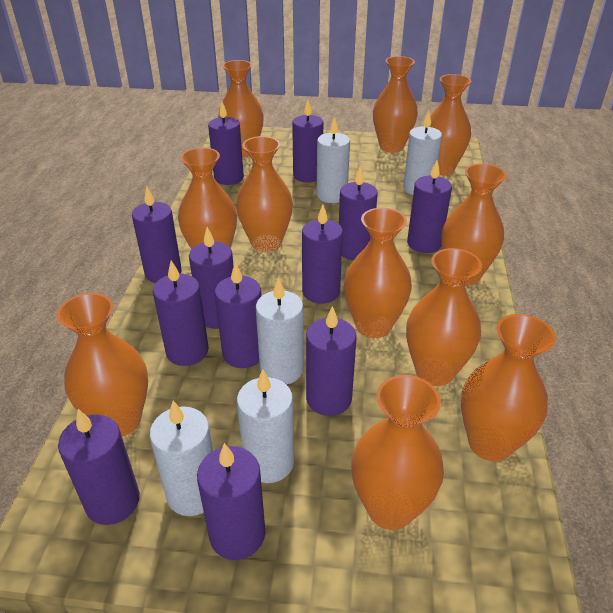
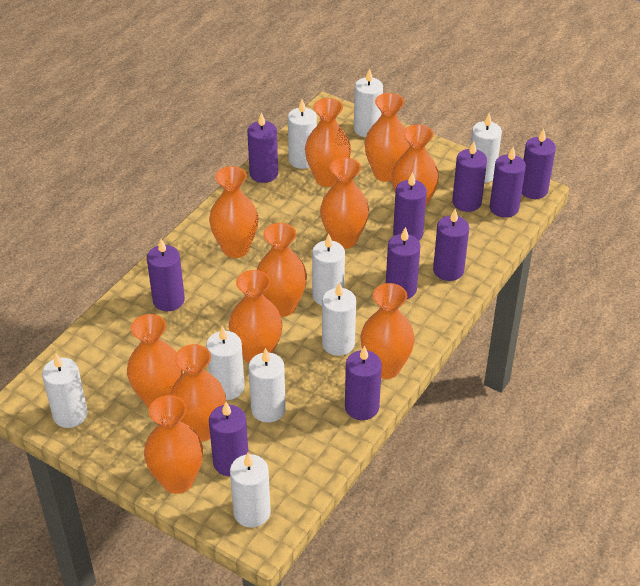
purple candle: 12 -> 10
white candle: 5 -> 9

